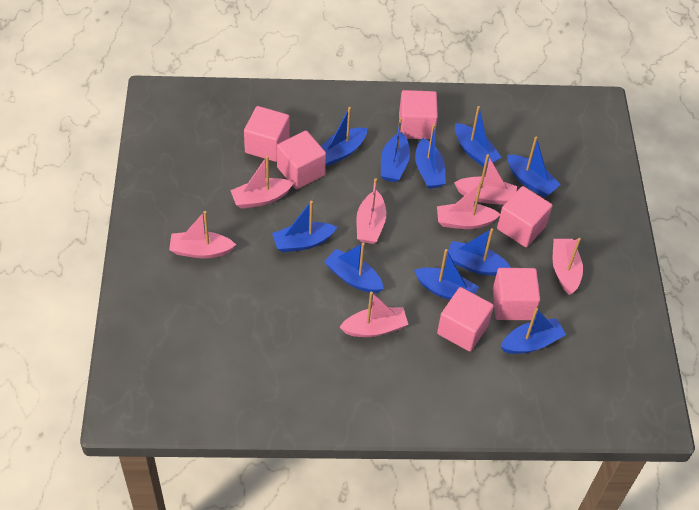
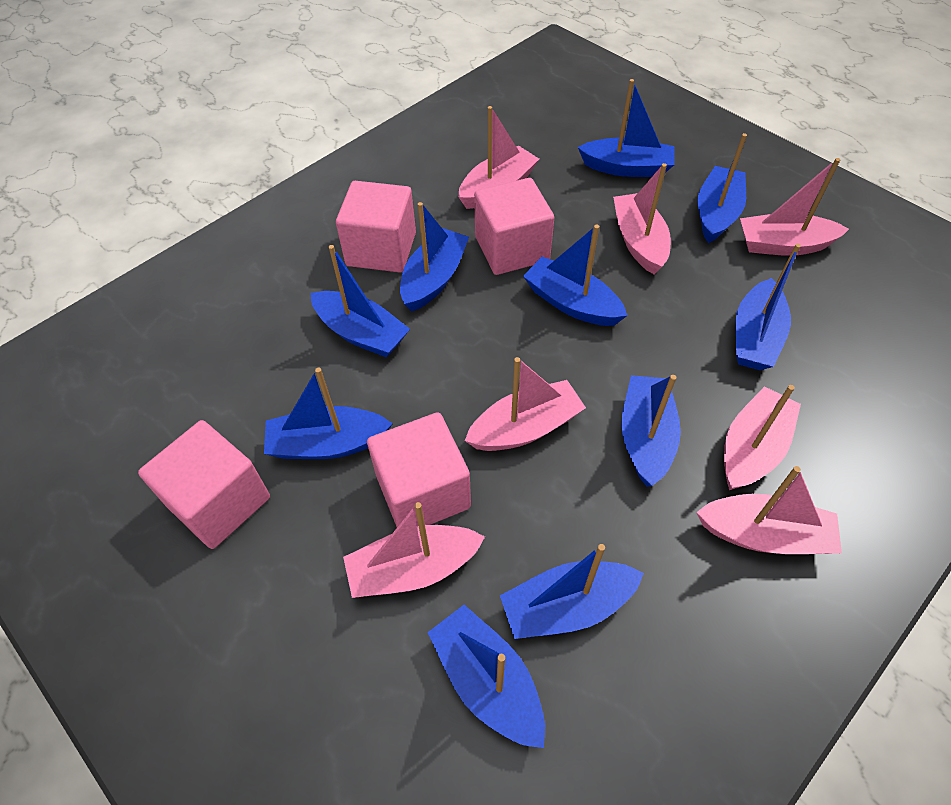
pink cube: 6 -> 4

